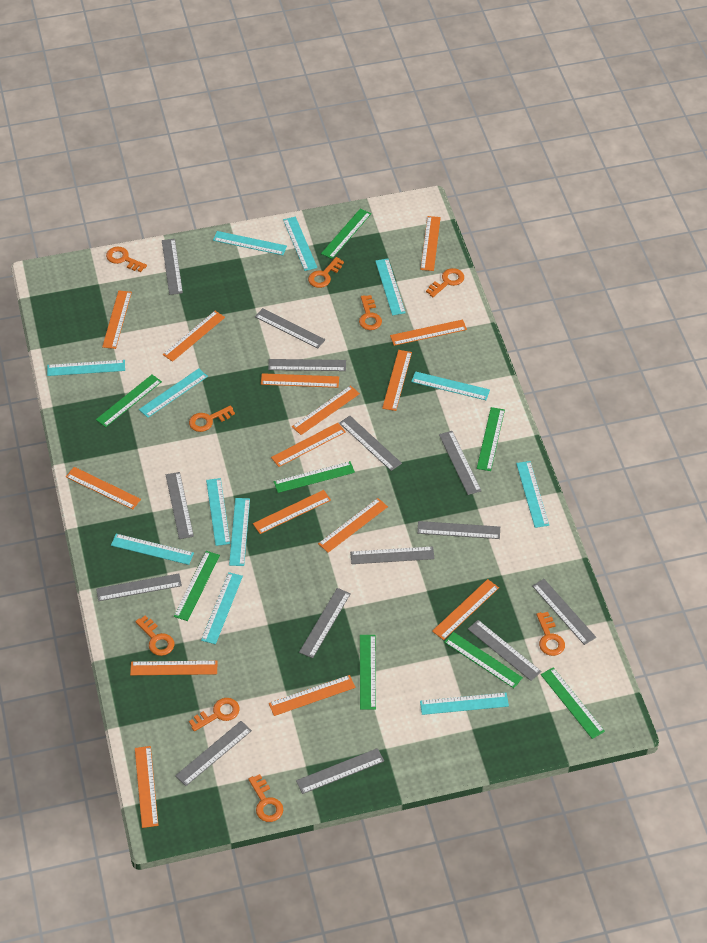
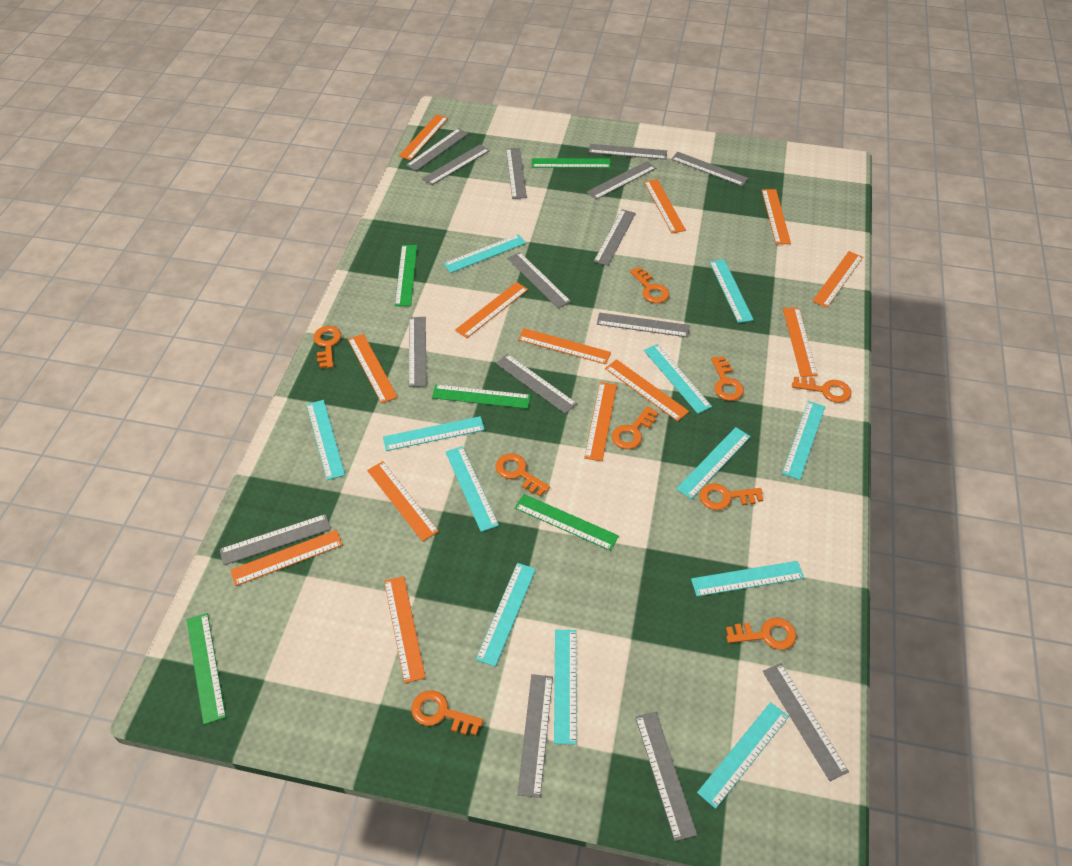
green ruler: 8 -> 5
grey ruler: 14 -> 15
orange ruler: 15 -> 13

